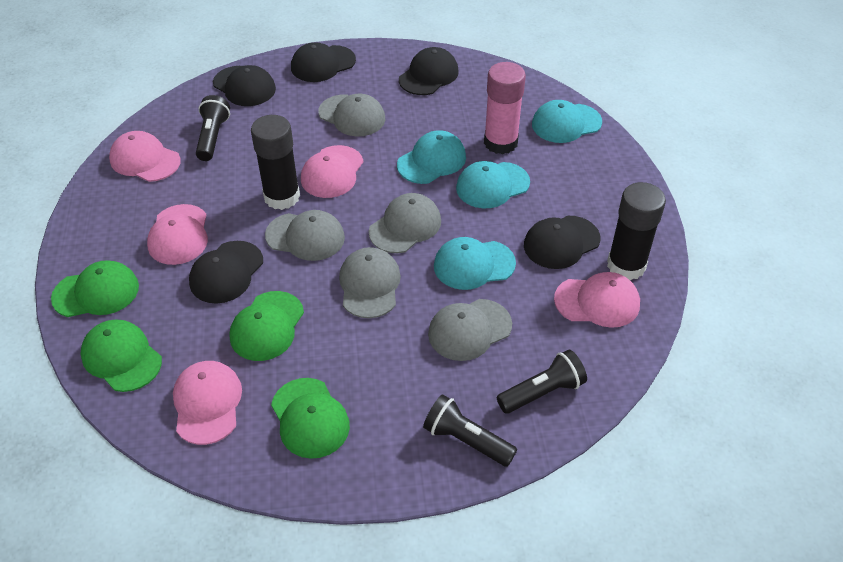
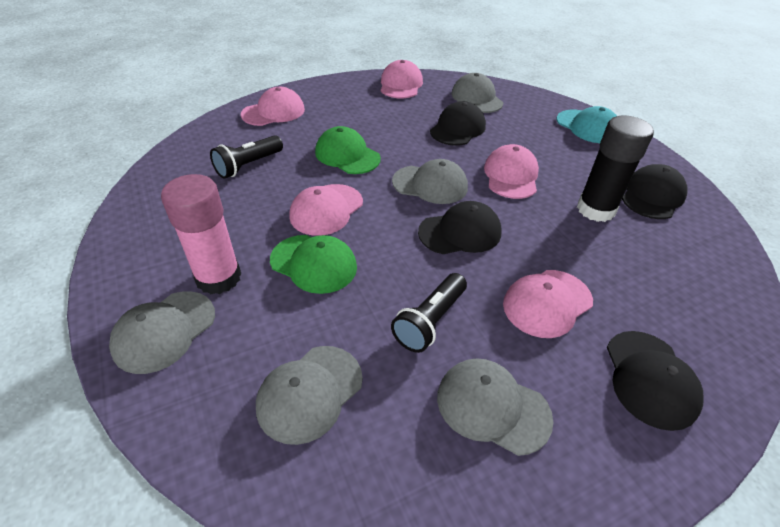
black cap: 5 -> 4
black flashlight: 3 -> 2
black glue stick: 2 -> 1
green cap: 4 -> 2
turquoise cap: 4 -> 1

